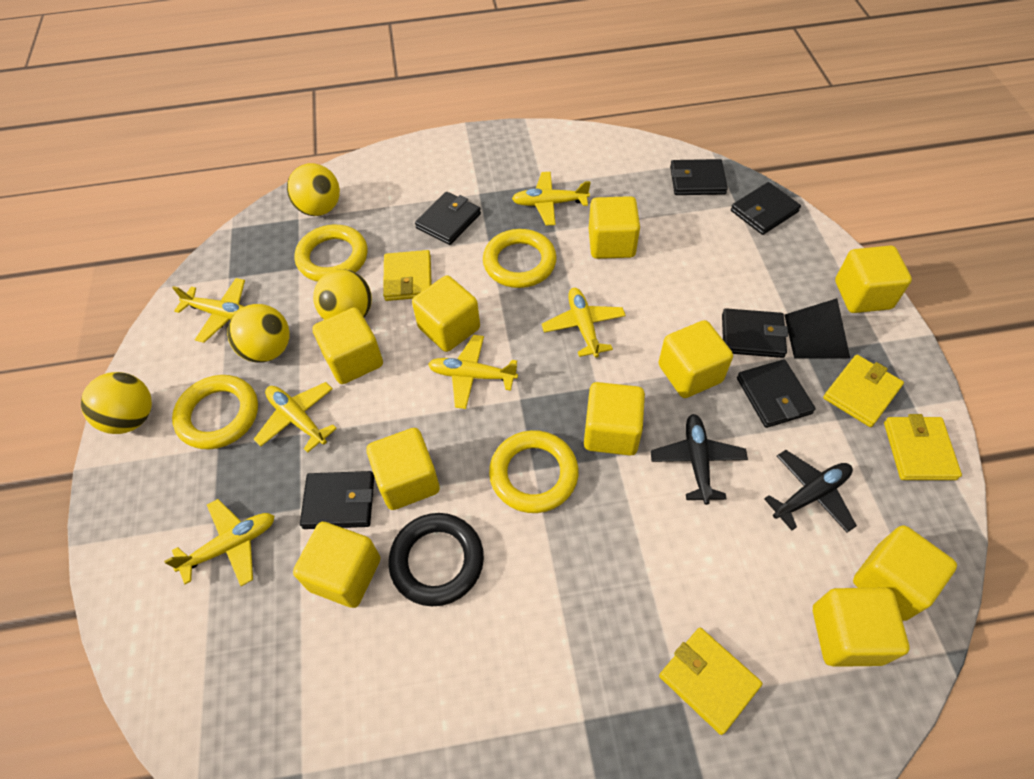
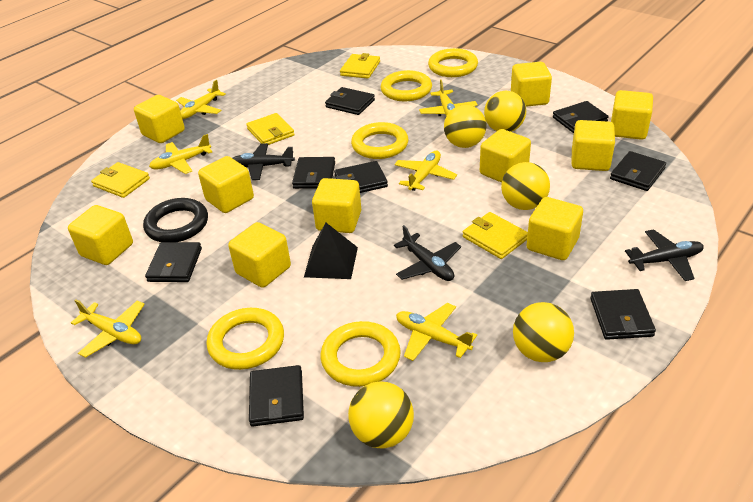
black plane: 2 -> 3
black wallet: 6 -> 8
yellow ball: 4 -> 5
yellow ring: 4 -> 5

